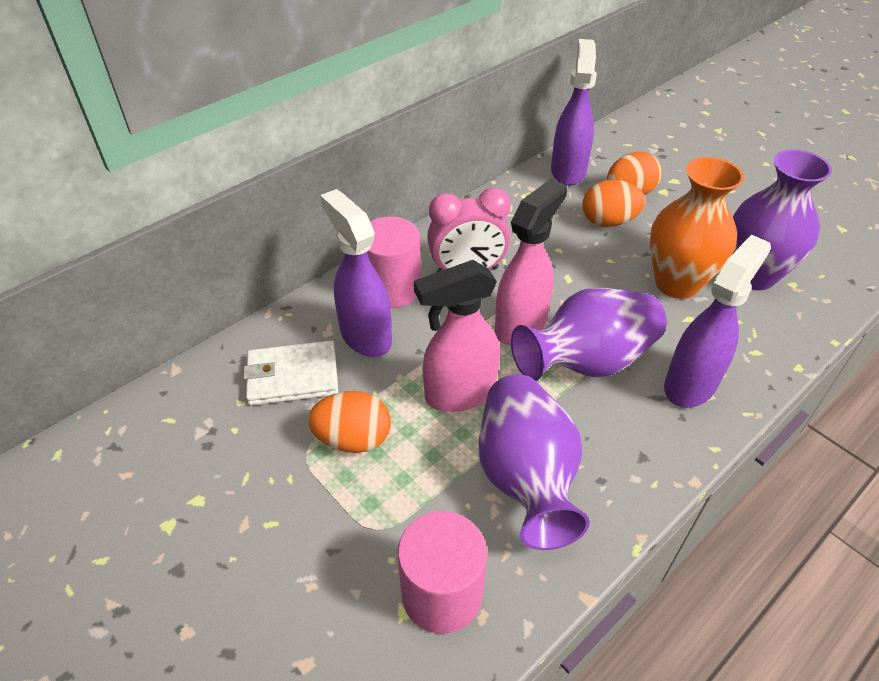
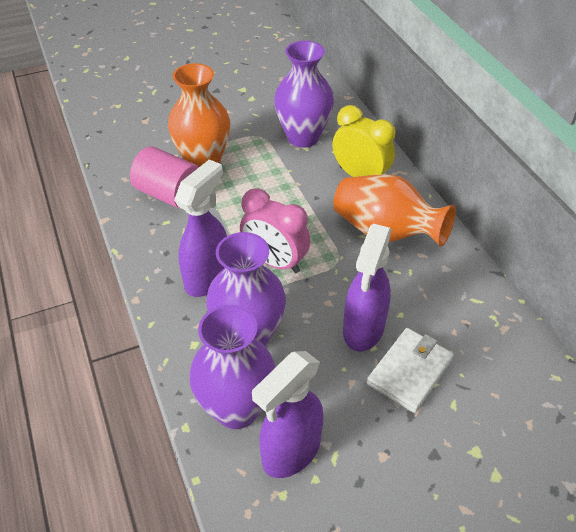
orange egg: 3 -> 0
orange vase: 1 -> 2
pink cylinder: 2 -> 1
pink spray bottle: 2 -> 0
yellow clock: 0 -> 1

